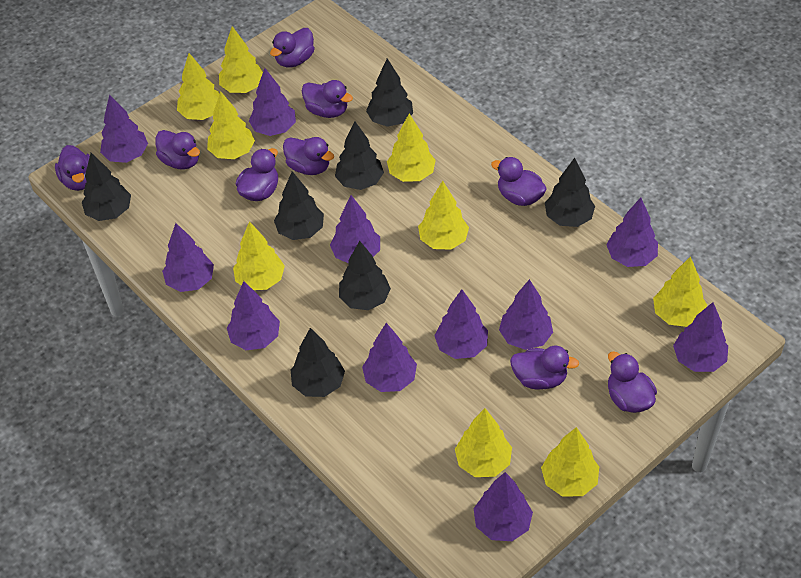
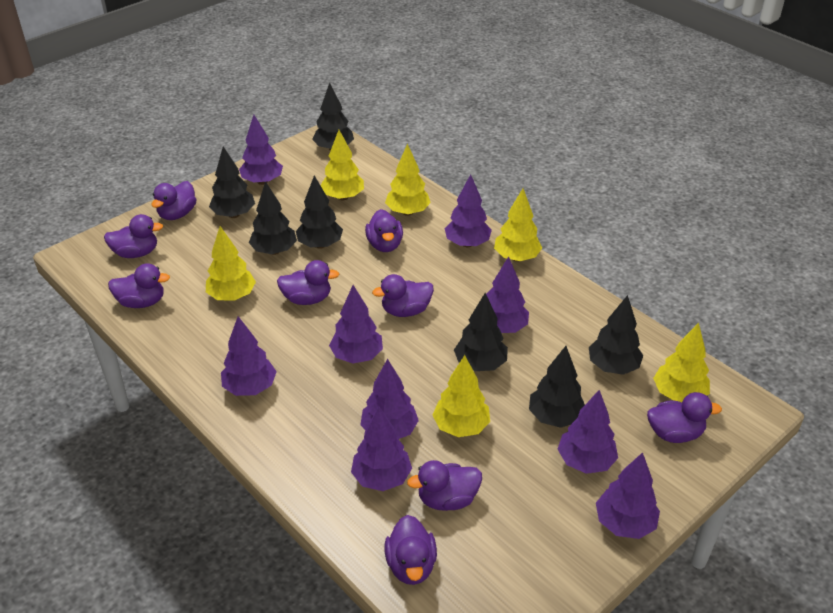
purple tree: 11 -> 9
yellow tree: 9 -> 6

